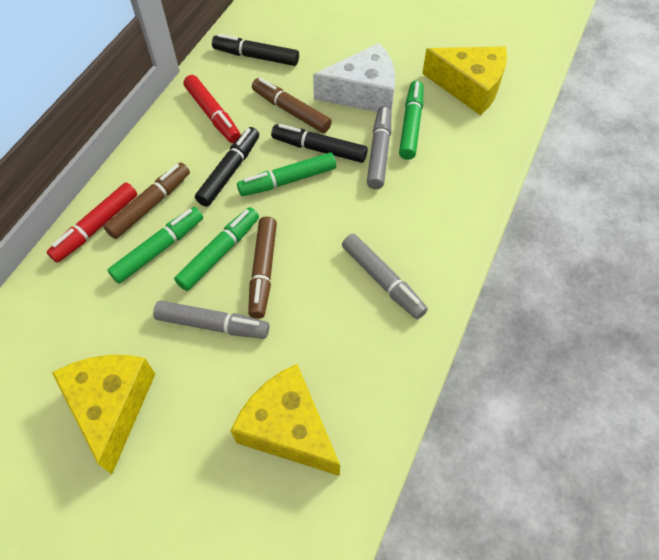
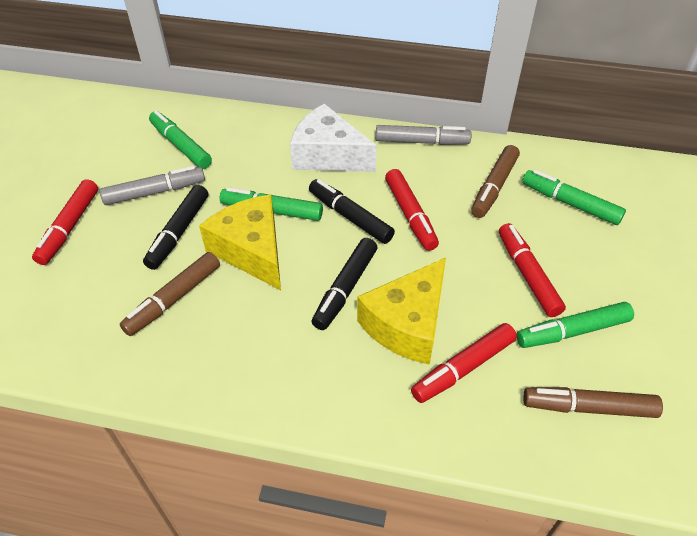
grey marker: 3 -> 2
red marker: 2 -> 4
yellow cheese: 3 -> 2

